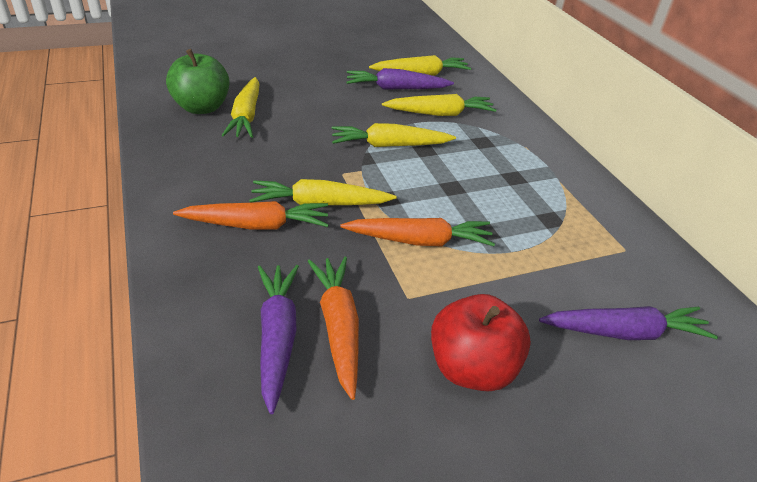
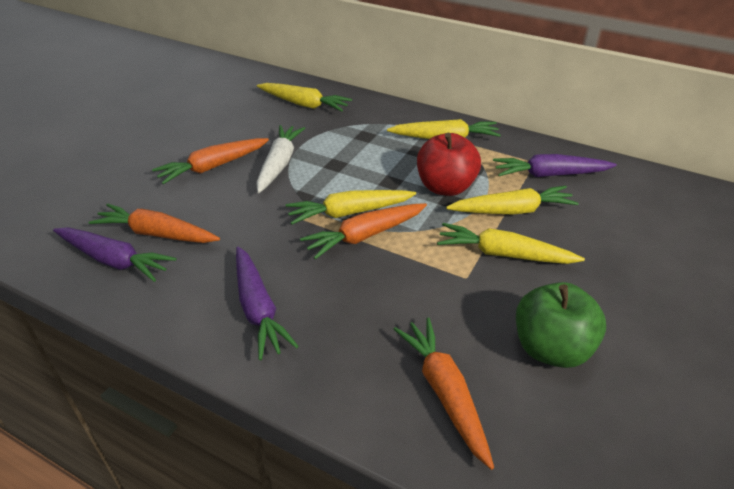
orange carrot: 3 -> 4
white carrot: 0 -> 1

